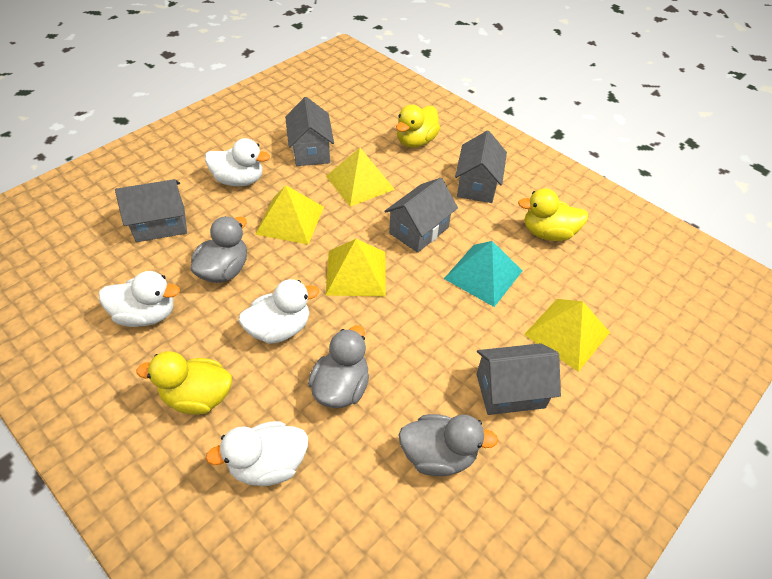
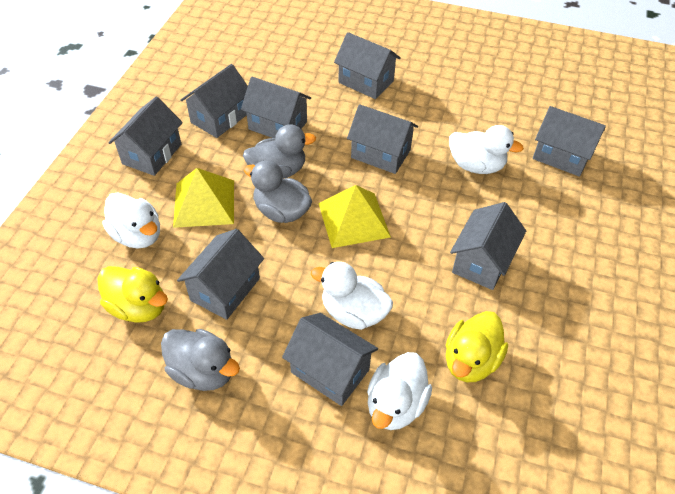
grey house: 5 -> 9
turquoise pyramid: 1 -> 0
yellow duck: 3 -> 2
yellow pyramid: 4 -> 2

